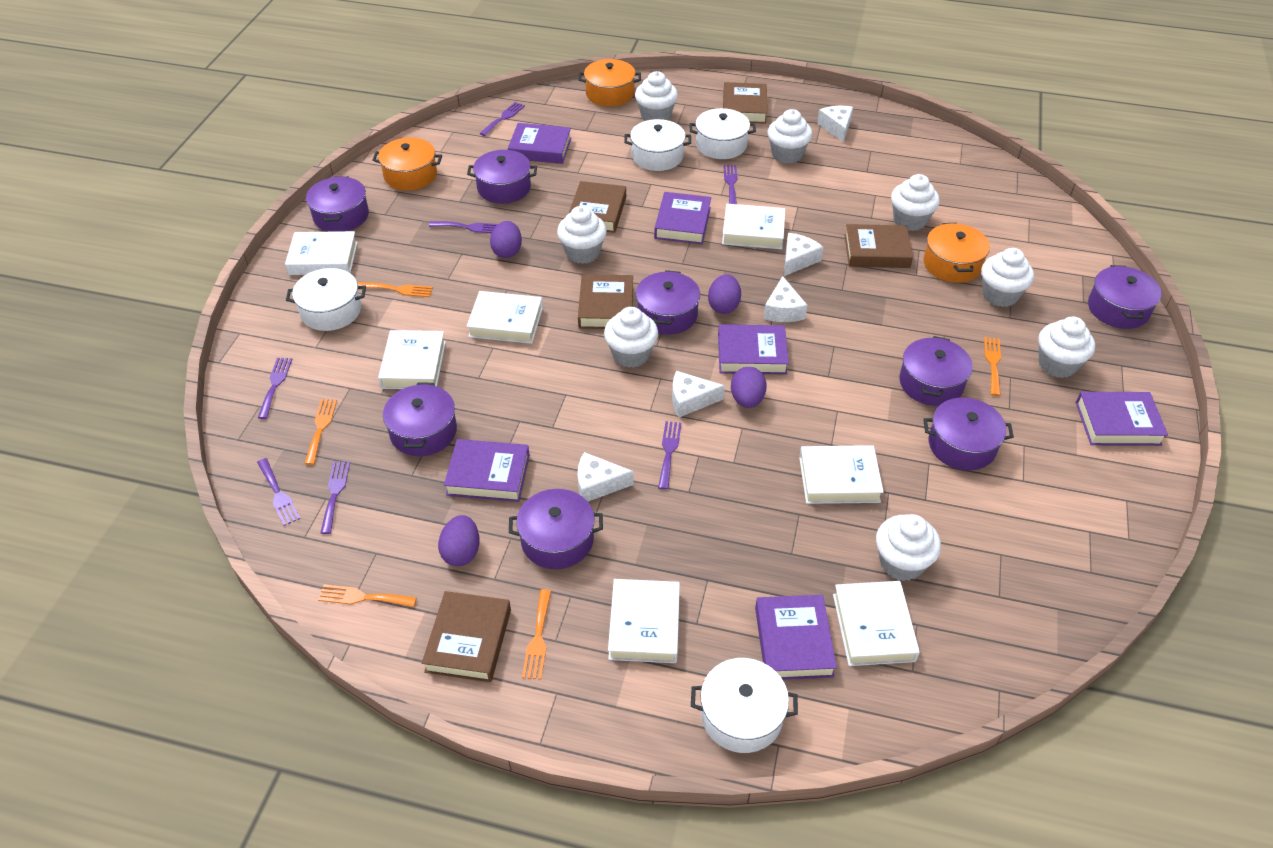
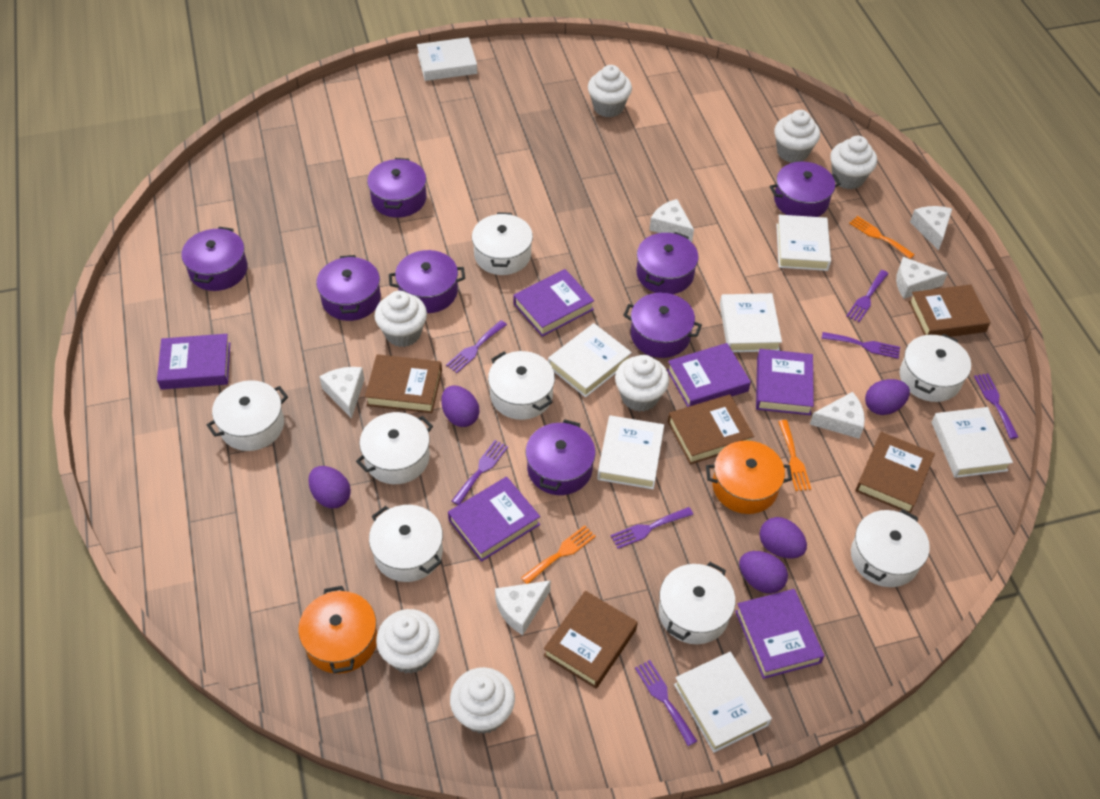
orange fork: 5 -> 3
orange pot: 3 -> 2
purple egg: 4 -> 5
white cheese: 5 -> 6
white cupcake: 8 -> 7
white pot: 4 -> 8

